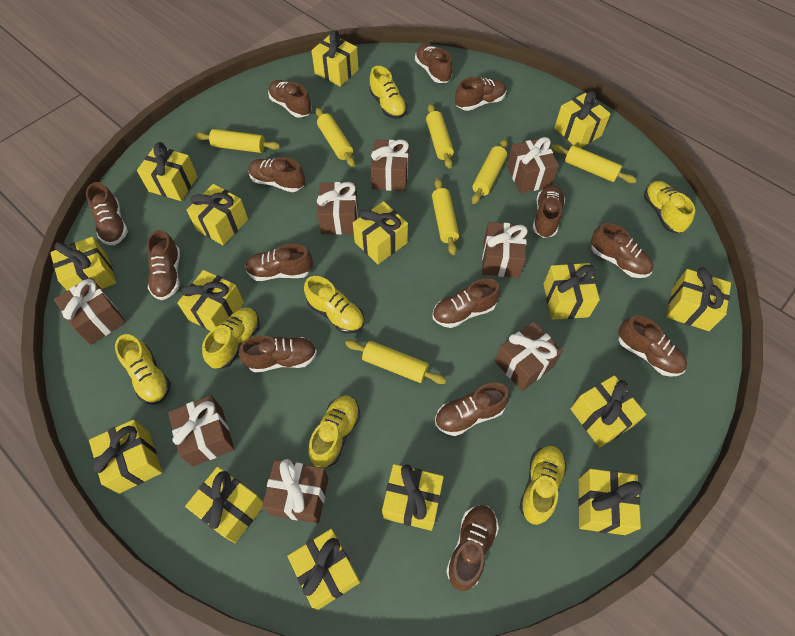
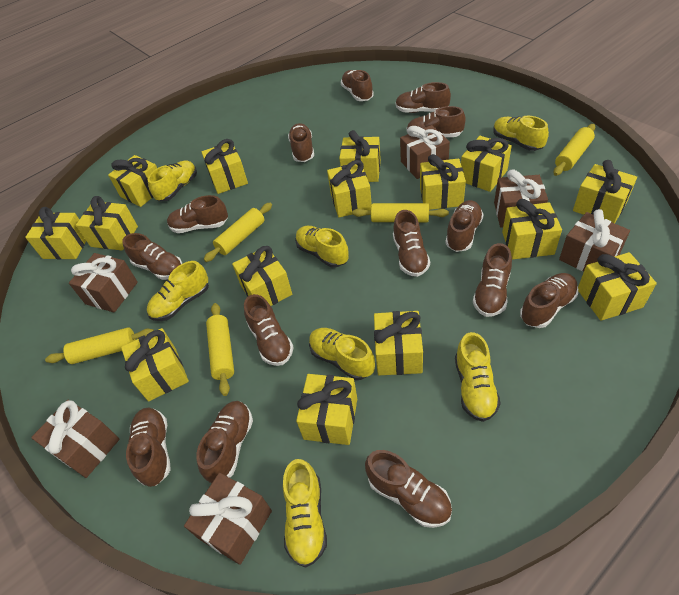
brown gift: 8 -> 6
yellow rolling pin: 7 -> 5

